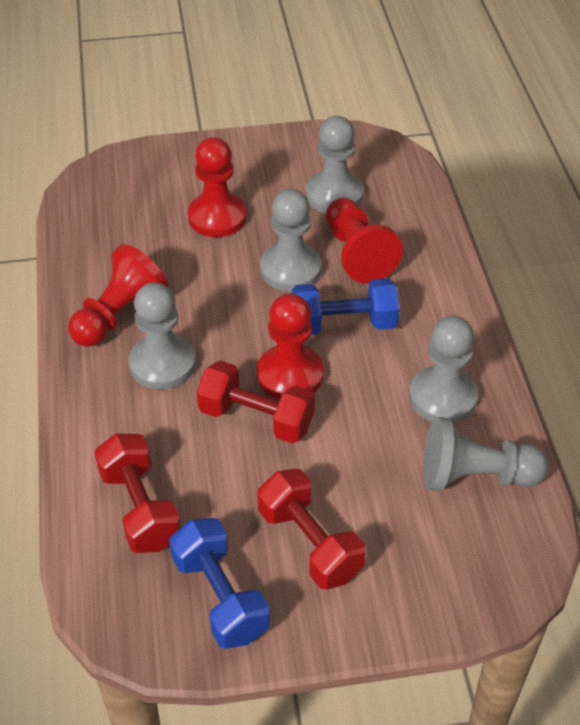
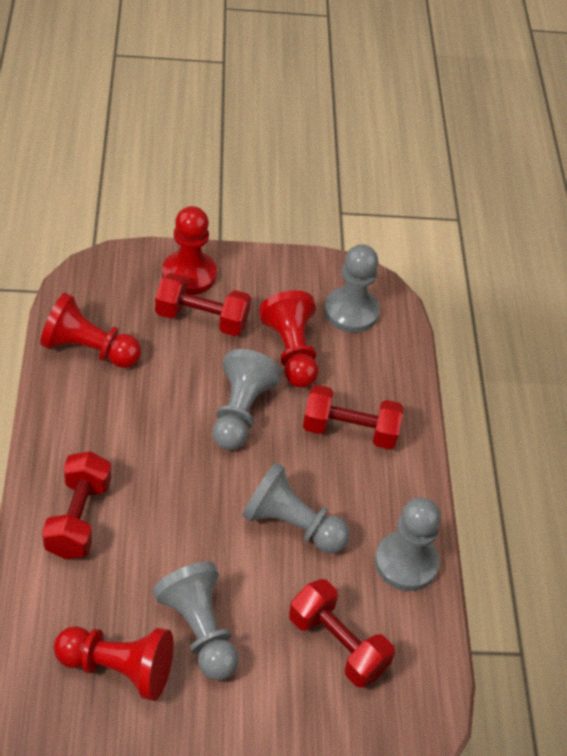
blue dumbbell: 2 -> 0
red dumbbell: 3 -> 4

